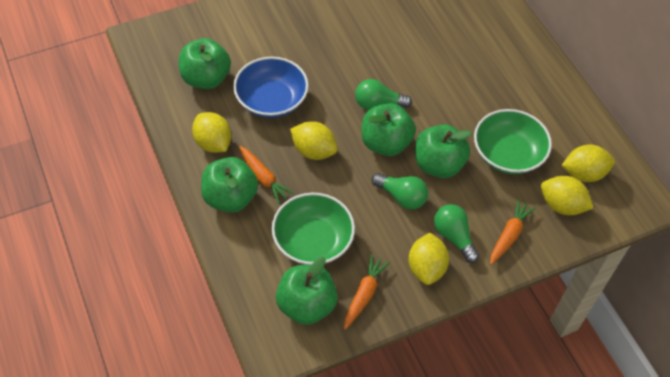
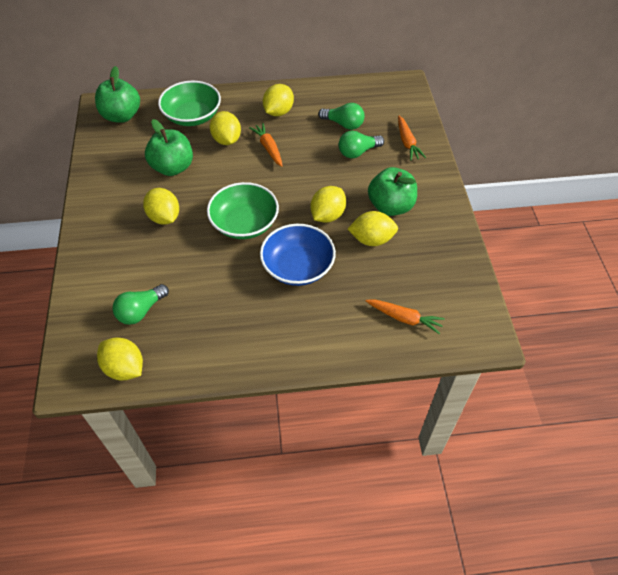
green apple: 5 -> 3
yellow lemon: 5 -> 6

